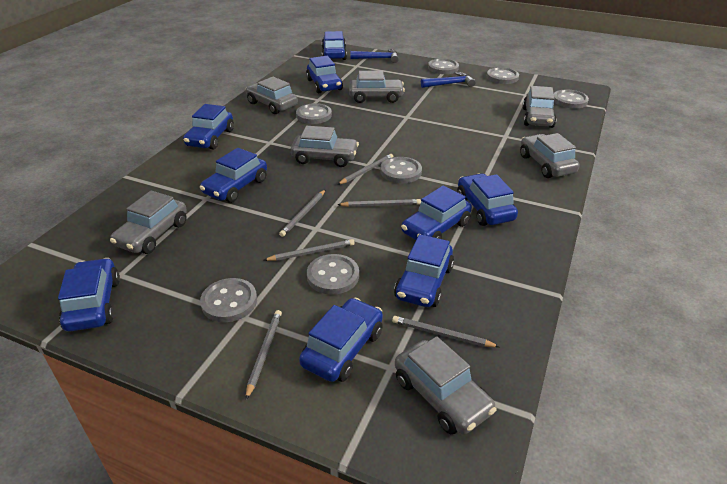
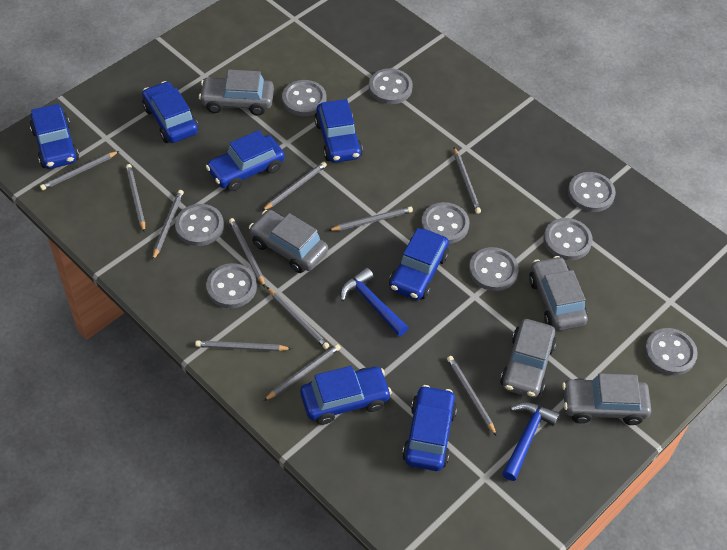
blue car: 9 -> 7
grey button: 7 -> 9
grey car: 7 -> 5
grey pencil: 6 -> 11

